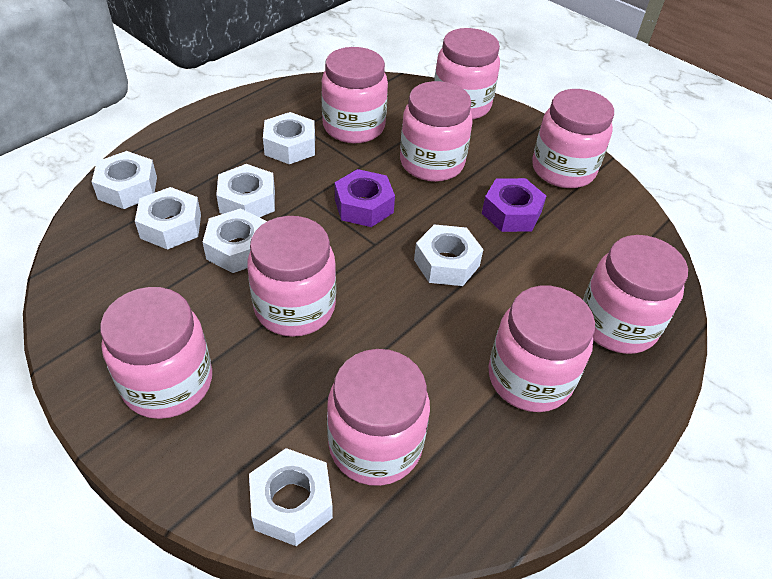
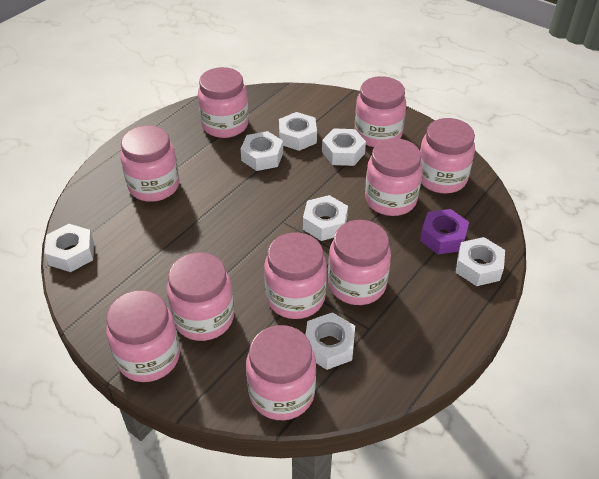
pink jar: 9 -> 10
purple nut: 2 -> 1

